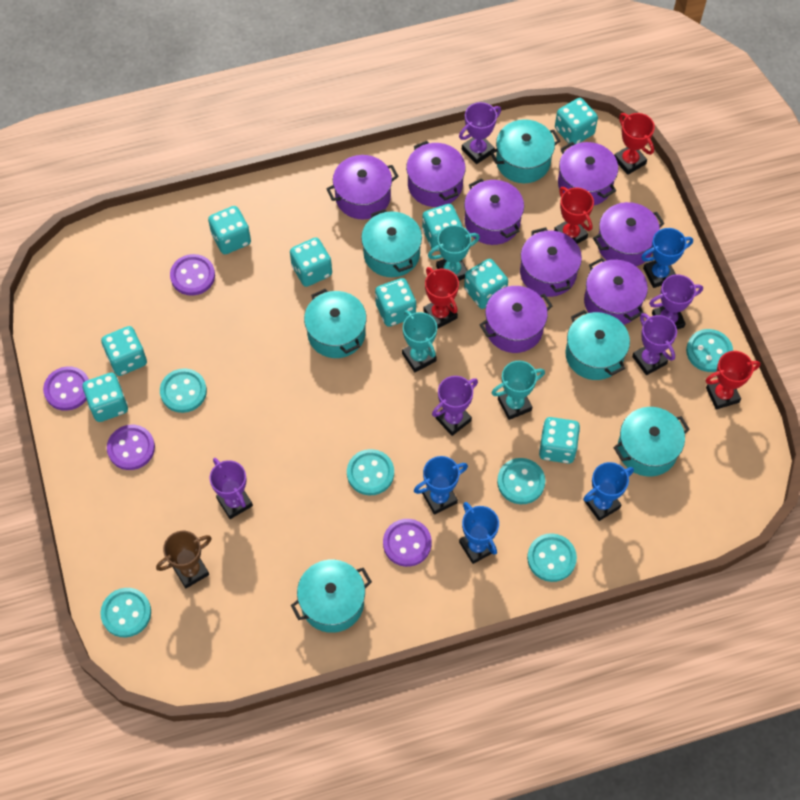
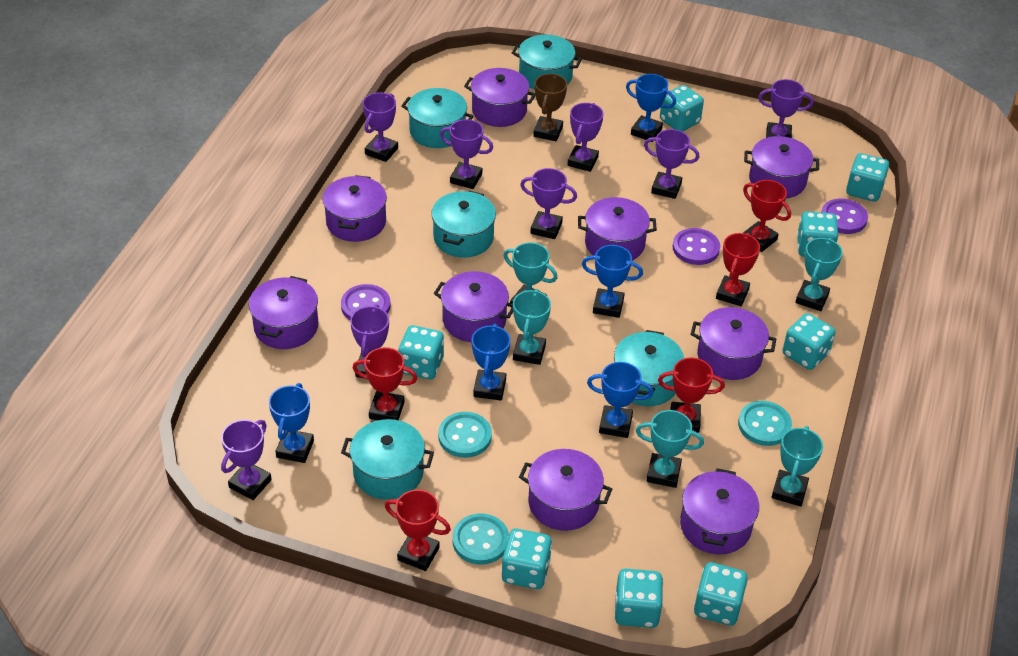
blue trophy: 4 -> 5
purple button: 4 -> 3
purple pot: 8 -> 9
purple trophy: 5 -> 8
red trophy: 4 -> 5
turquoise button: 6 -> 3
turquoise dice: 9 -> 8
turquoise pot: 6 -> 5
turquoise trophy: 3 -> 5

